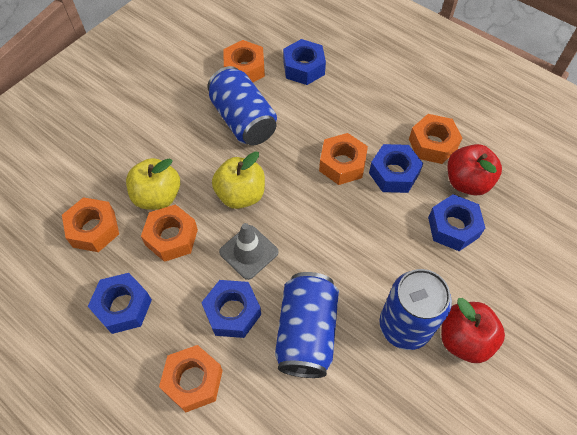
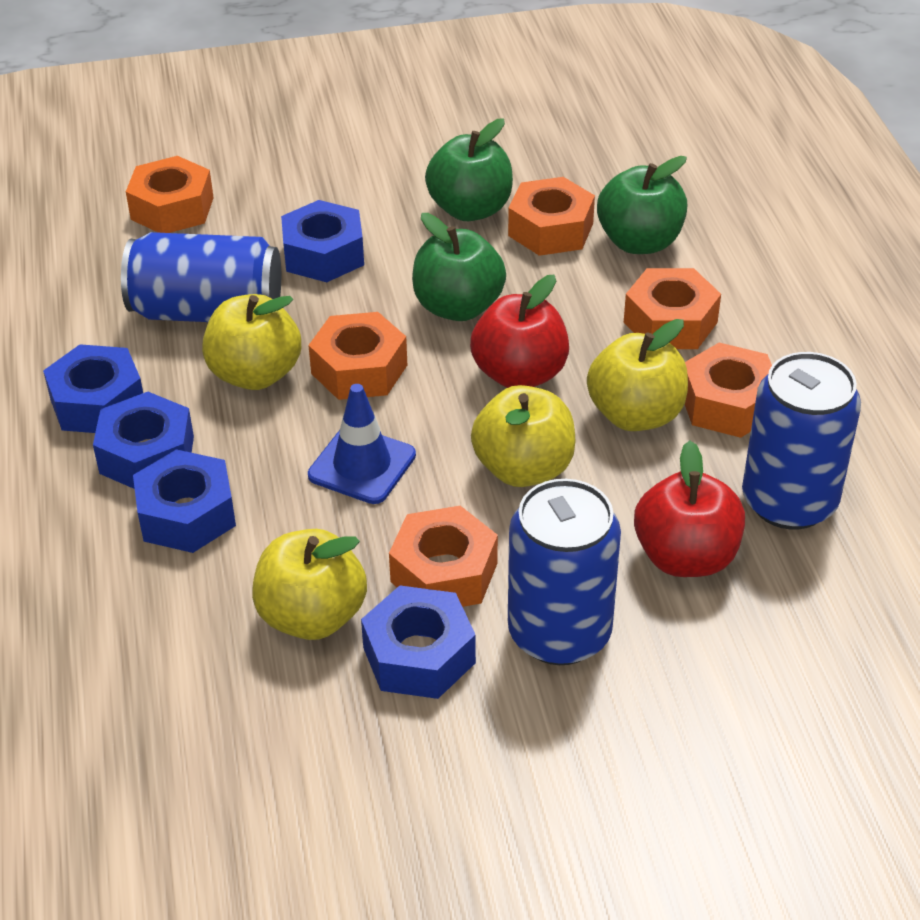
blue traffic cone: 0 -> 1
green apple: 0 -> 3
grey traffic cone: 1 -> 0
yellow apple: 2 -> 4

